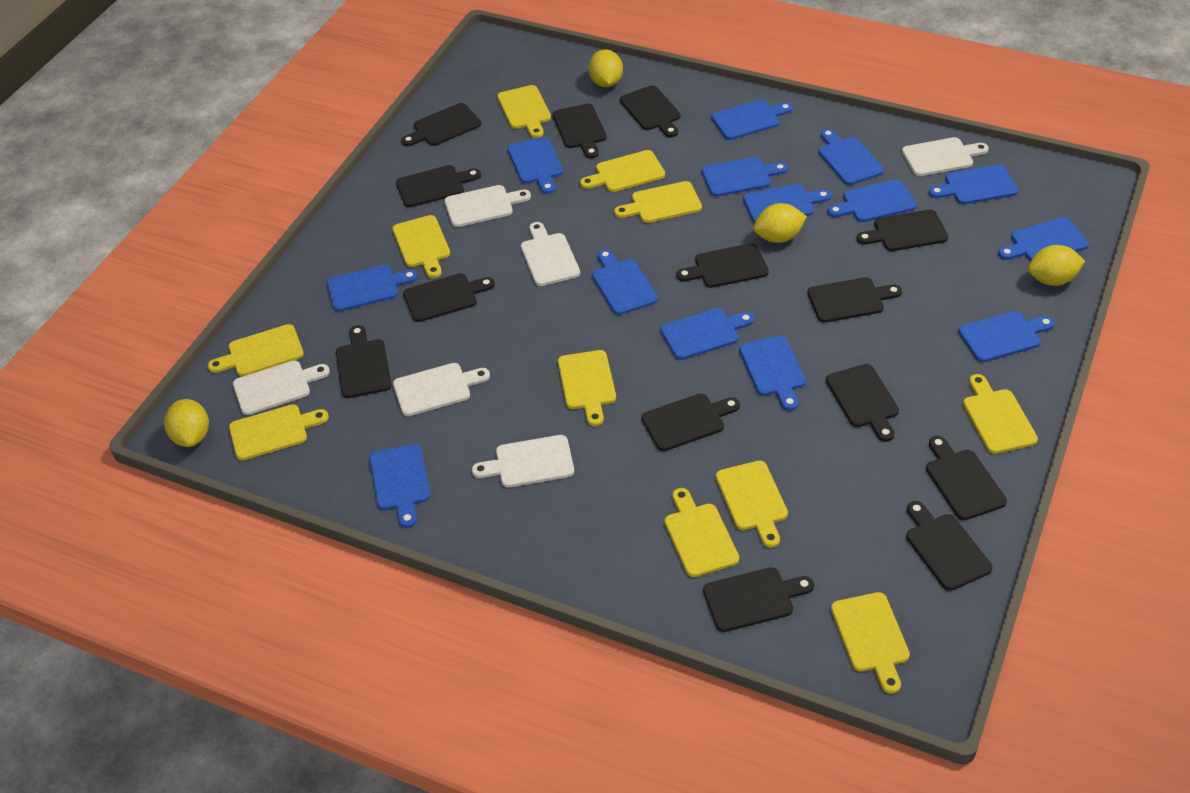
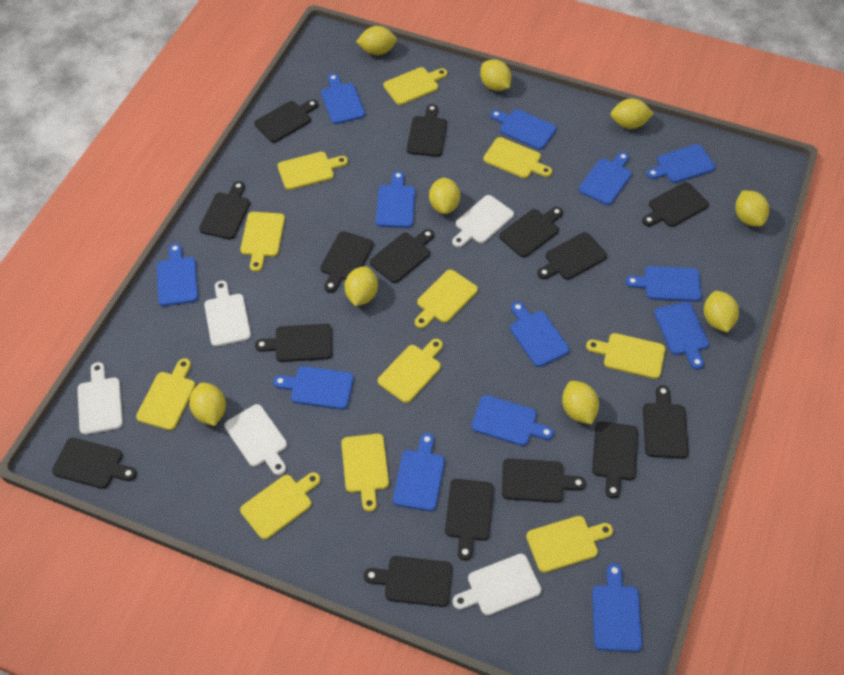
black cutting board: 14 -> 15
blue cutting board: 14 -> 13
white cutting board: 6 -> 5
yellow lemon: 4 -> 9

